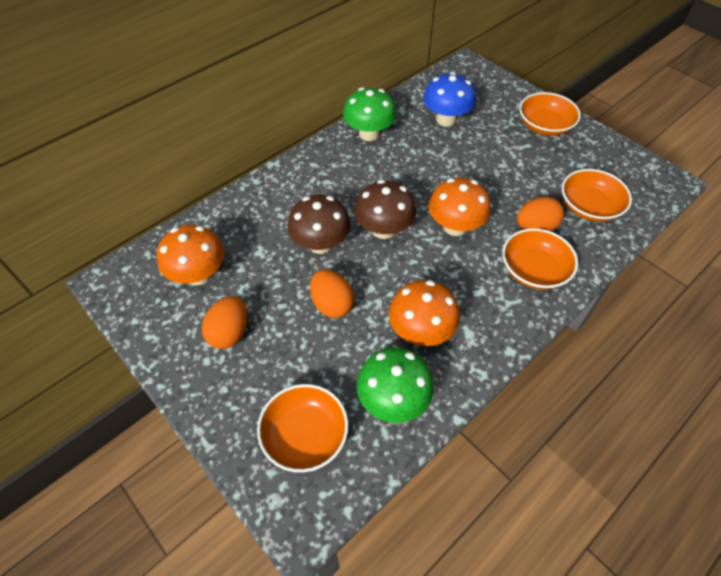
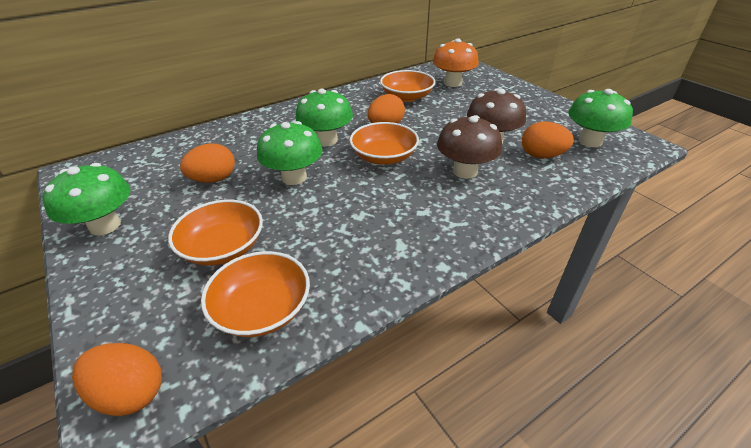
blue mushroom: 1 -> 0
green mushroom: 2 -> 4
orange egg: 3 -> 4
orange mushroom: 3 -> 1

